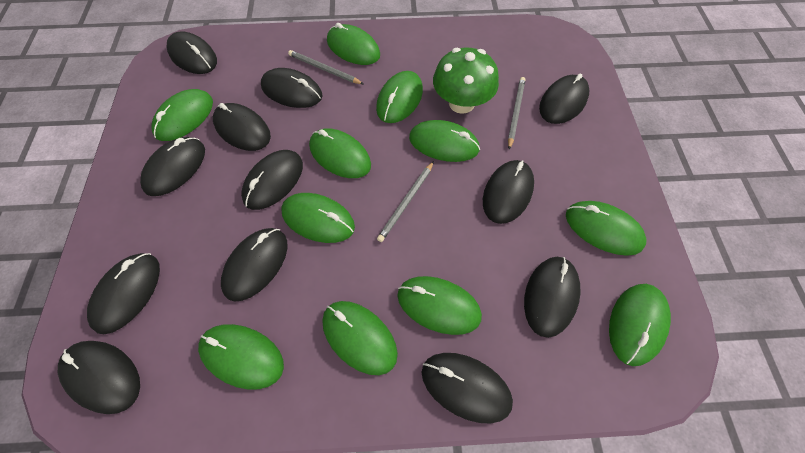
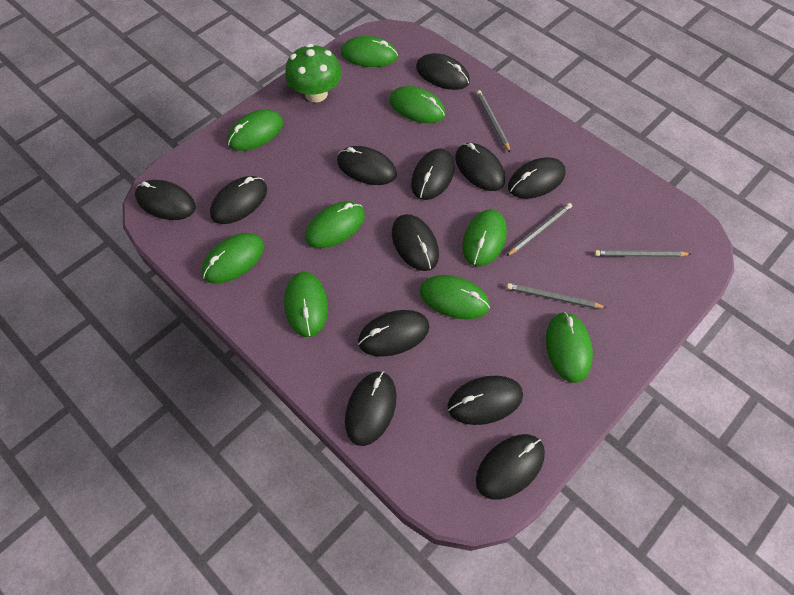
green mouse: 11 -> 9
grey pencil: 3 -> 4

